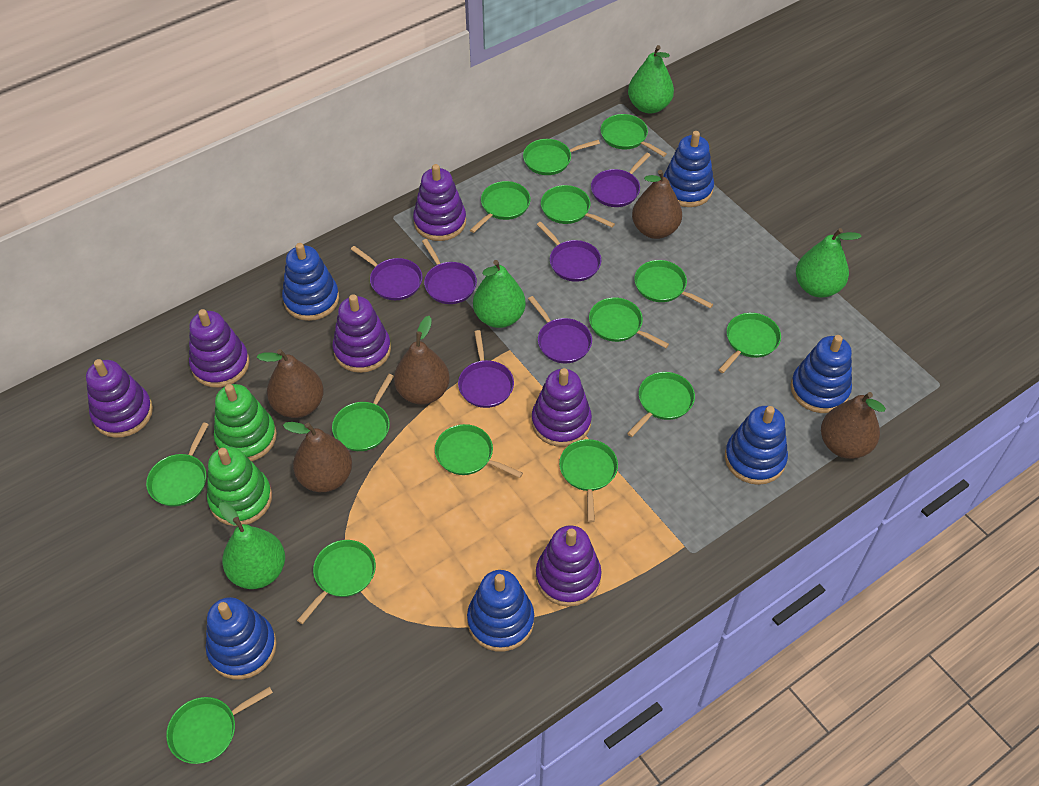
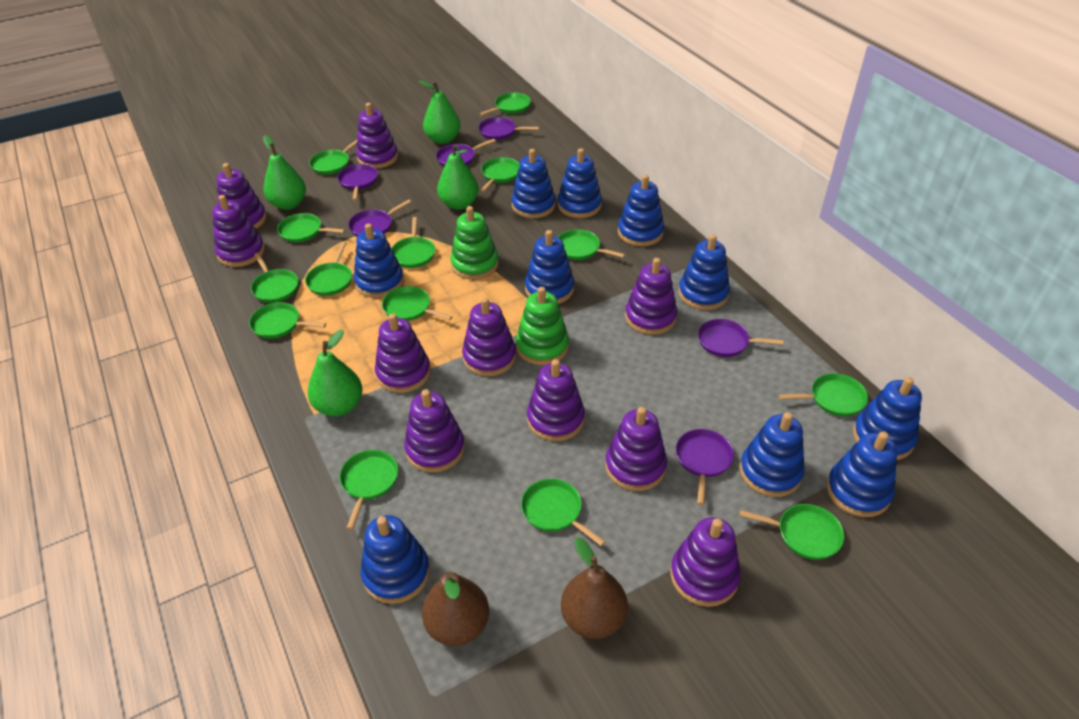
blue stacking toy: 6 -> 10
brown pear: 5 -> 2
purple stacking toy: 6 -> 10

